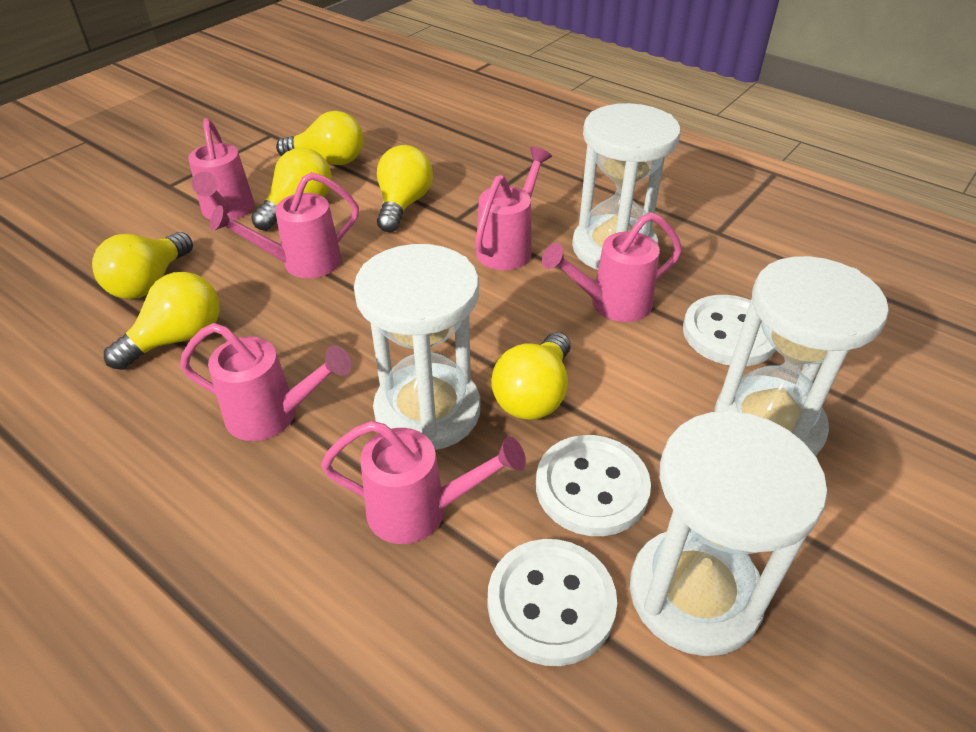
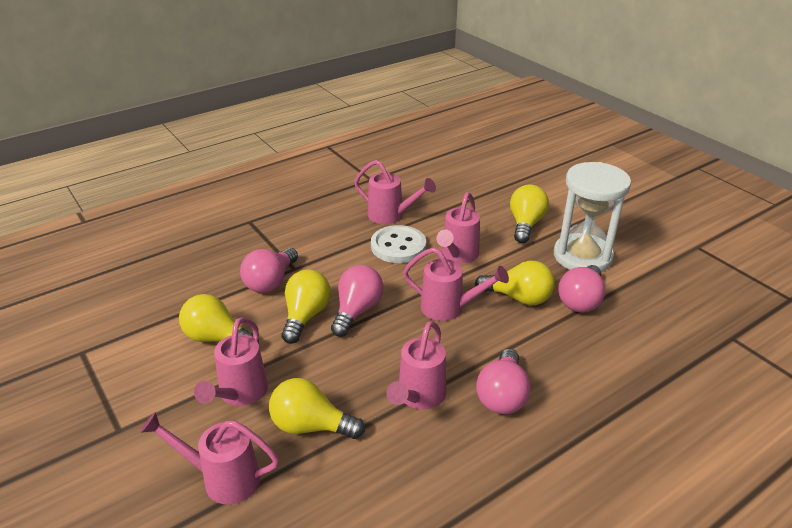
pink light bulb: 0 -> 4
white button: 3 -> 1
white hourglass: 4 -> 1
yellow light bulb: 6 -> 5

